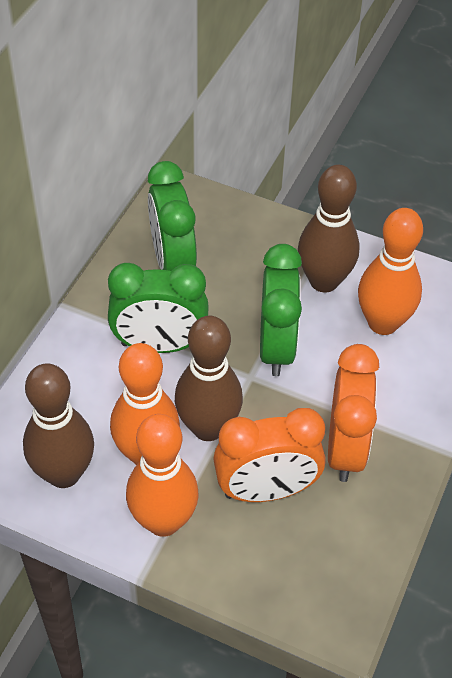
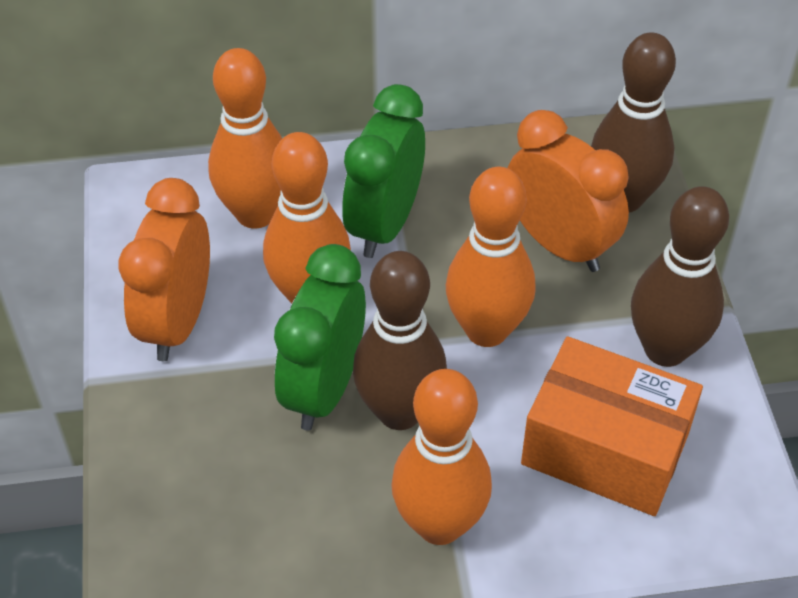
green clock: 3 -> 2
orange bowling pin: 3 -> 4
orange box: 0 -> 1

